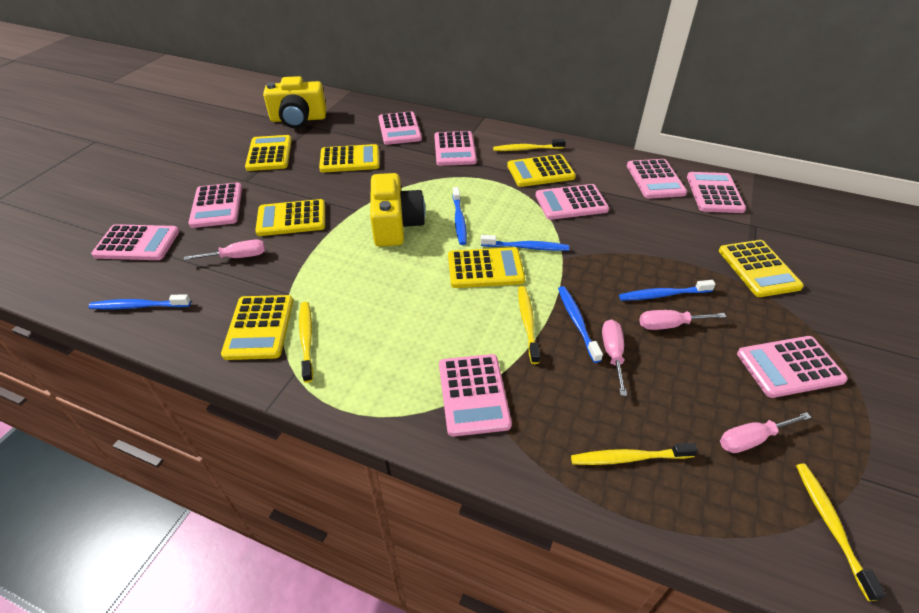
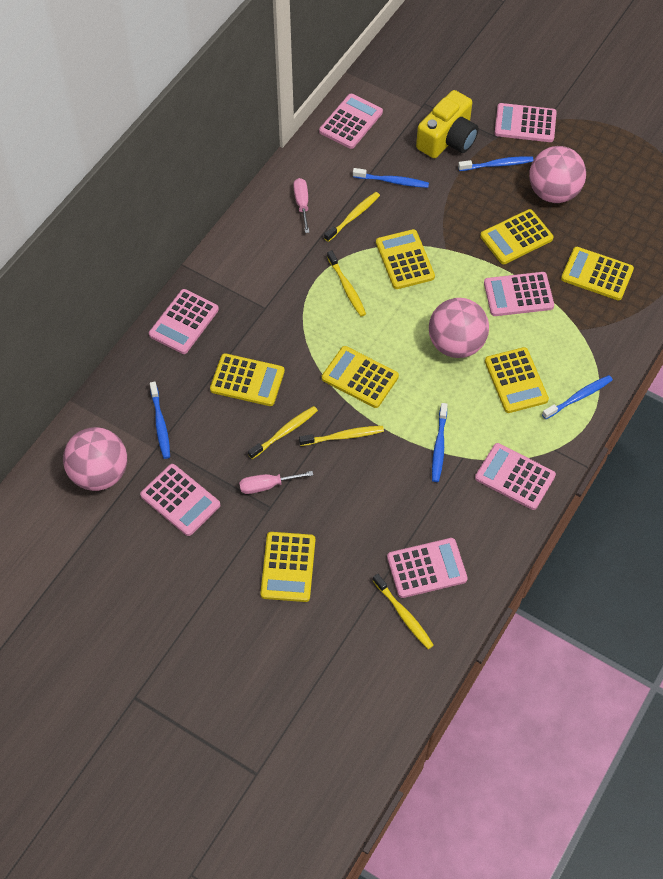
pink ball: 0 -> 3
pink calculator: 9 -> 7
pink screwdriver: 4 -> 2
yellow camera: 2 -> 1

